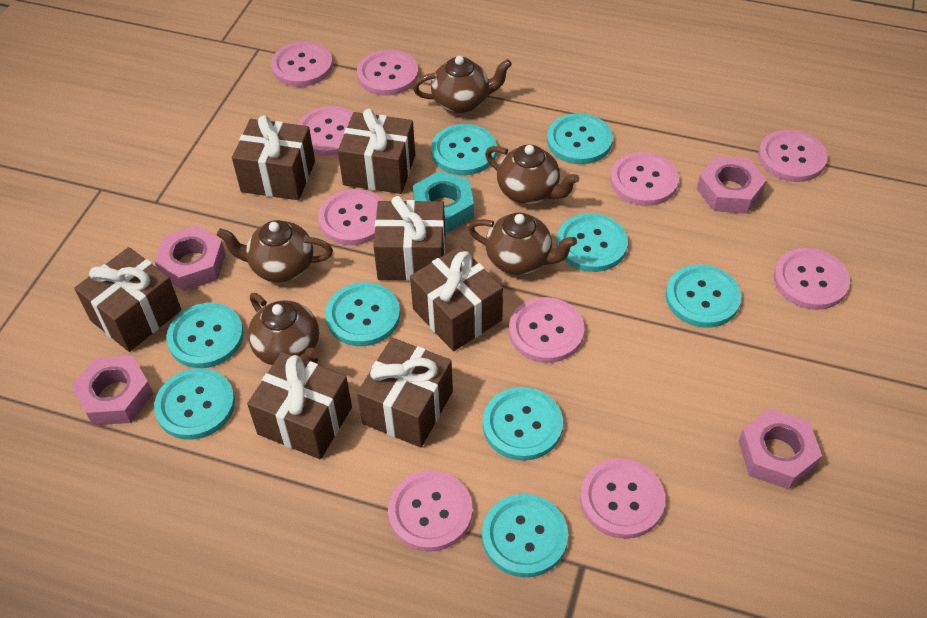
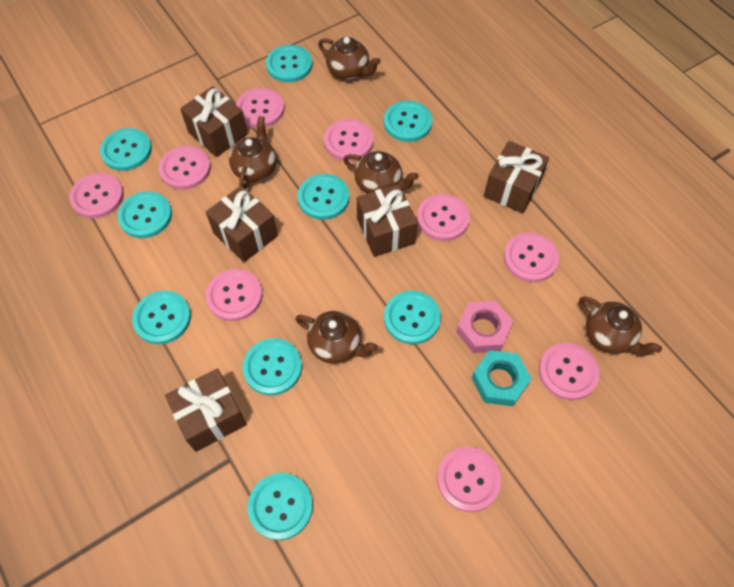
brown gift: 7 -> 5
pink button: 10 -> 9
pink nut: 4 -> 1

